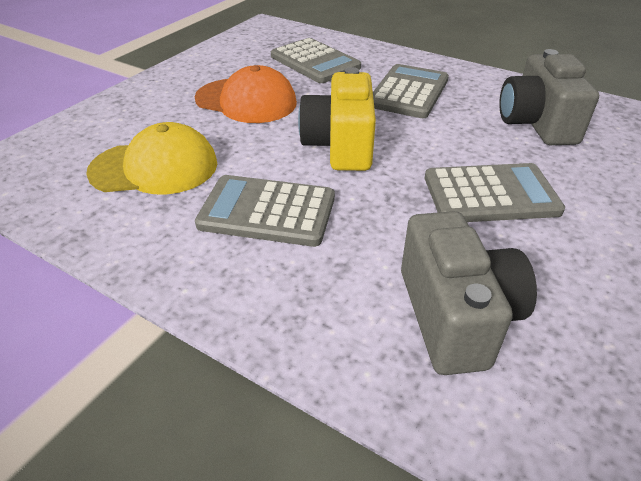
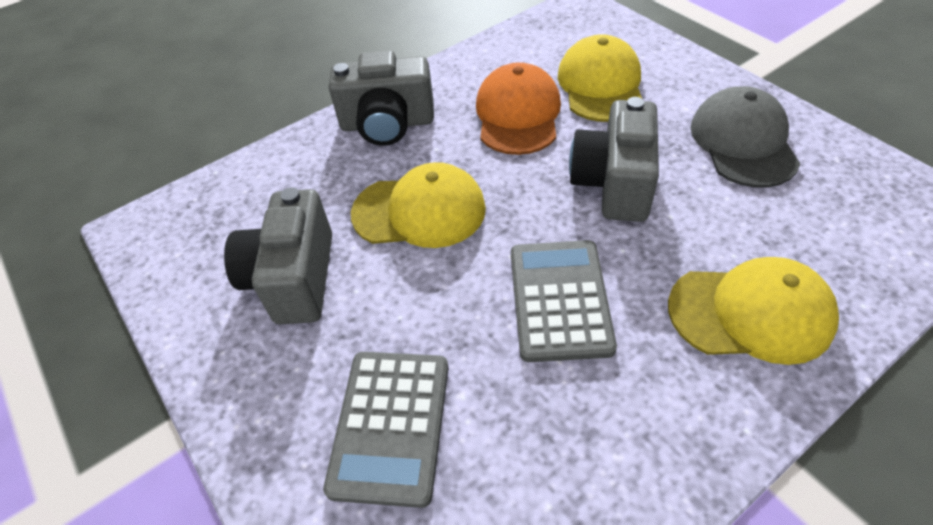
grey calculator: 4 -> 2
grey camera: 2 -> 3
grey cap: 0 -> 1
yellow camera: 1 -> 0
yellow cap: 1 -> 3

